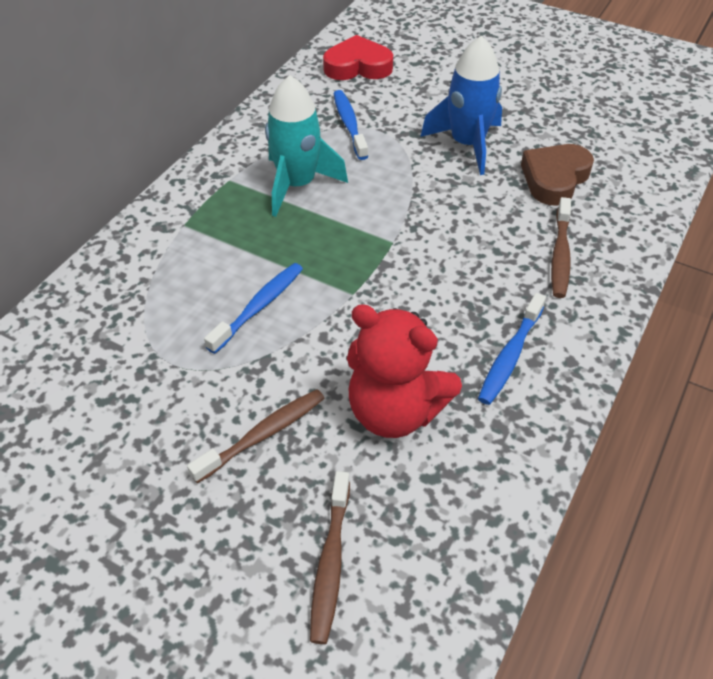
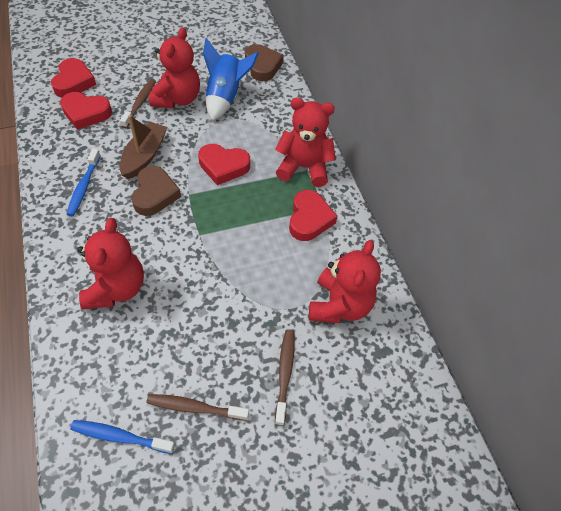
blue toothbrush: 3 -> 2
brown boat: 0 -> 1
brown heart: 1 -> 2
red heart: 1 -> 4
red teddy bear: 1 -> 4
turquoise rocket: 1 -> 0

